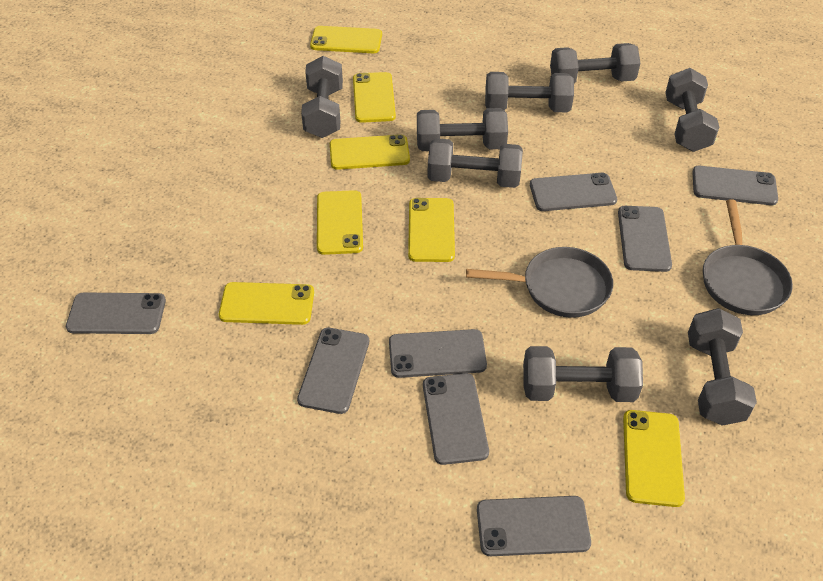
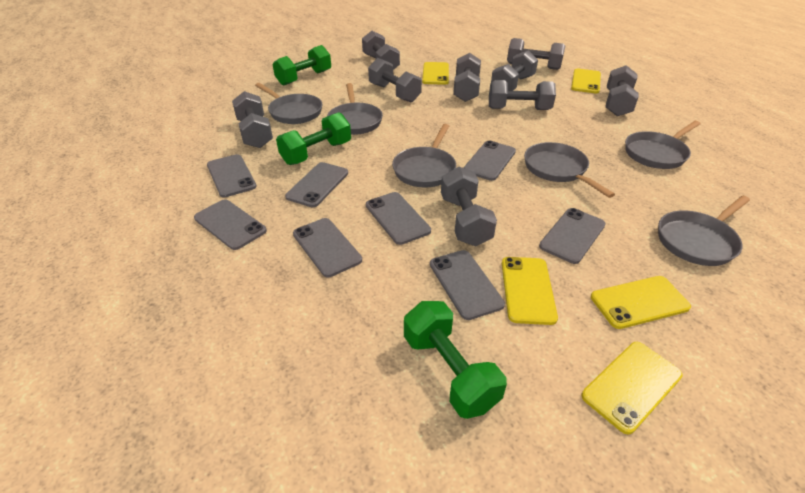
green dumbbell: 0 -> 3
grey dumbbell: 8 -> 9
grey pan: 2 -> 6
yellow phone: 7 -> 5

